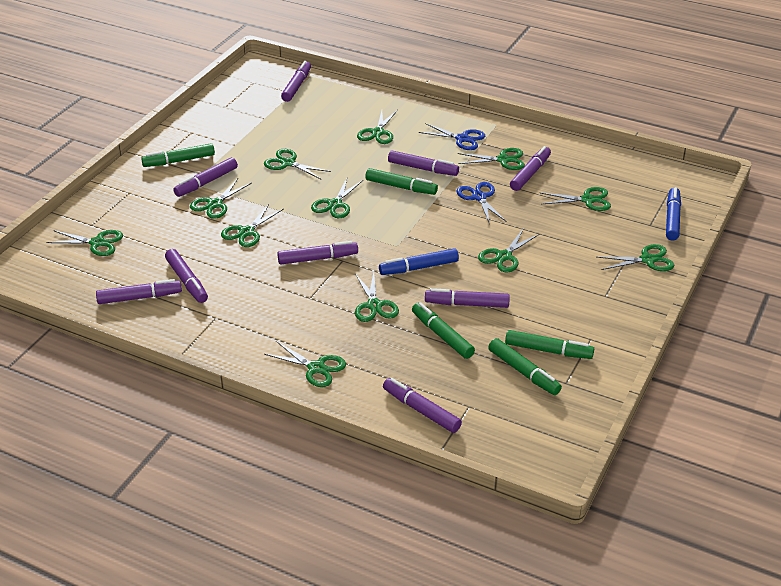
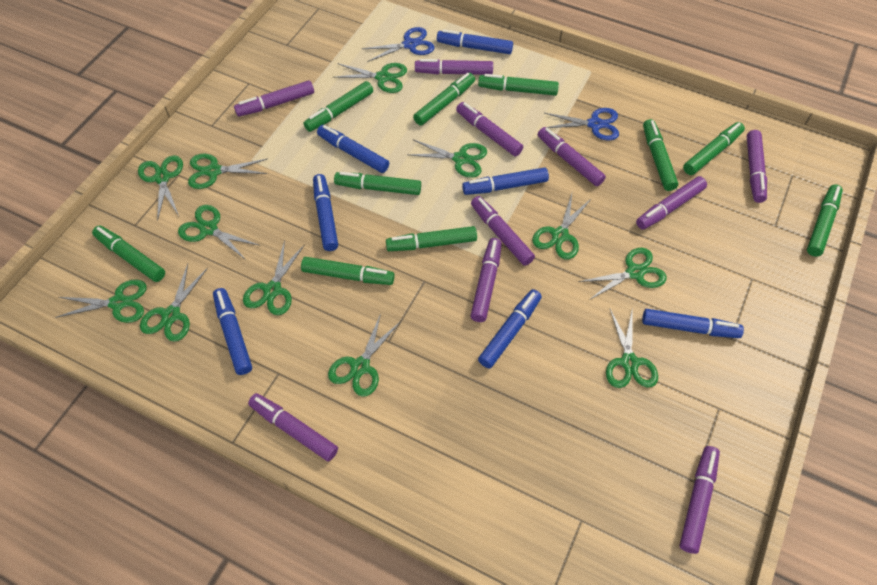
blue marker: 2 -> 7
green marker: 5 -> 10
purple marker: 9 -> 10

